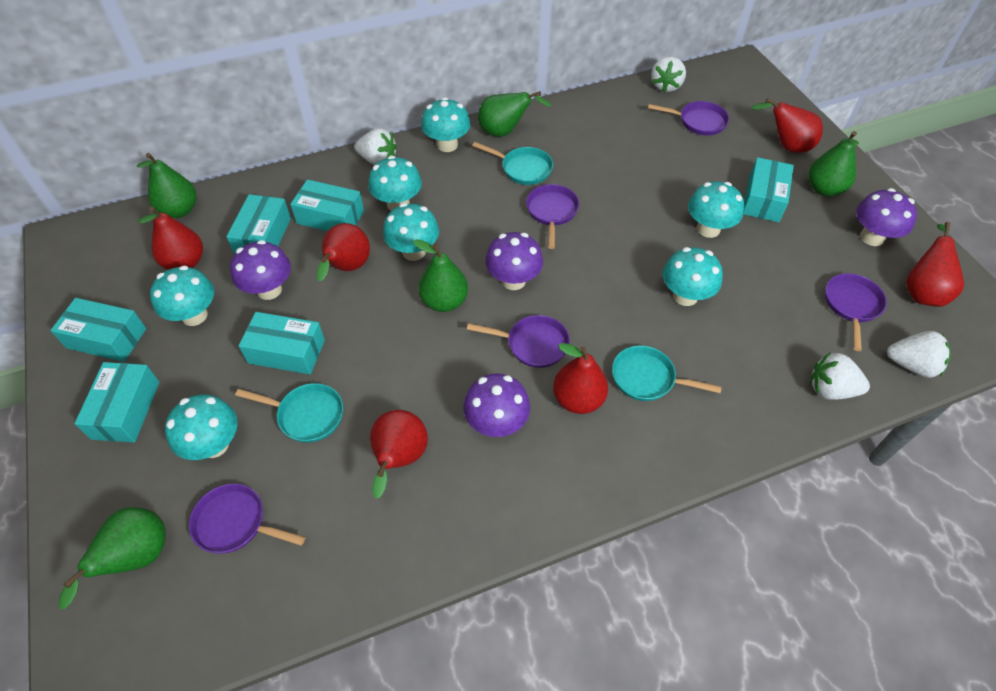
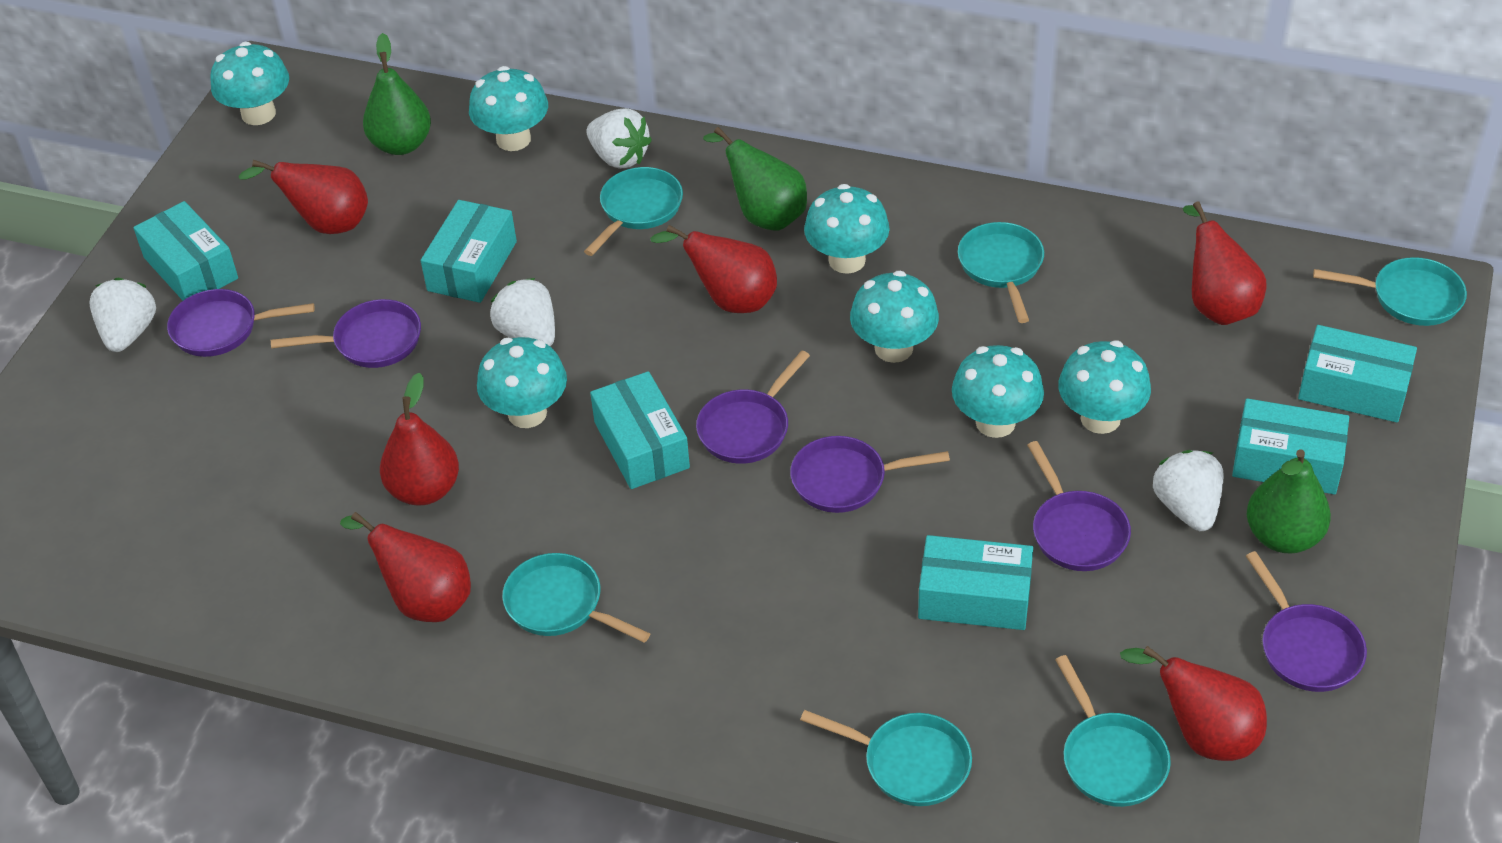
green pear: 5 -> 3
purple mushroom: 4 -> 0
purple pan: 5 -> 6
turquoise pan: 3 -> 6

